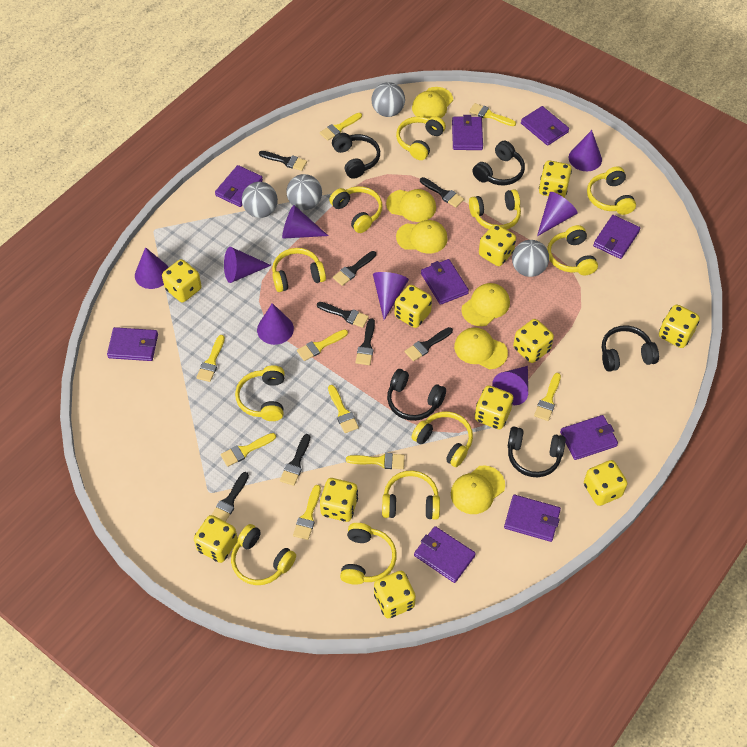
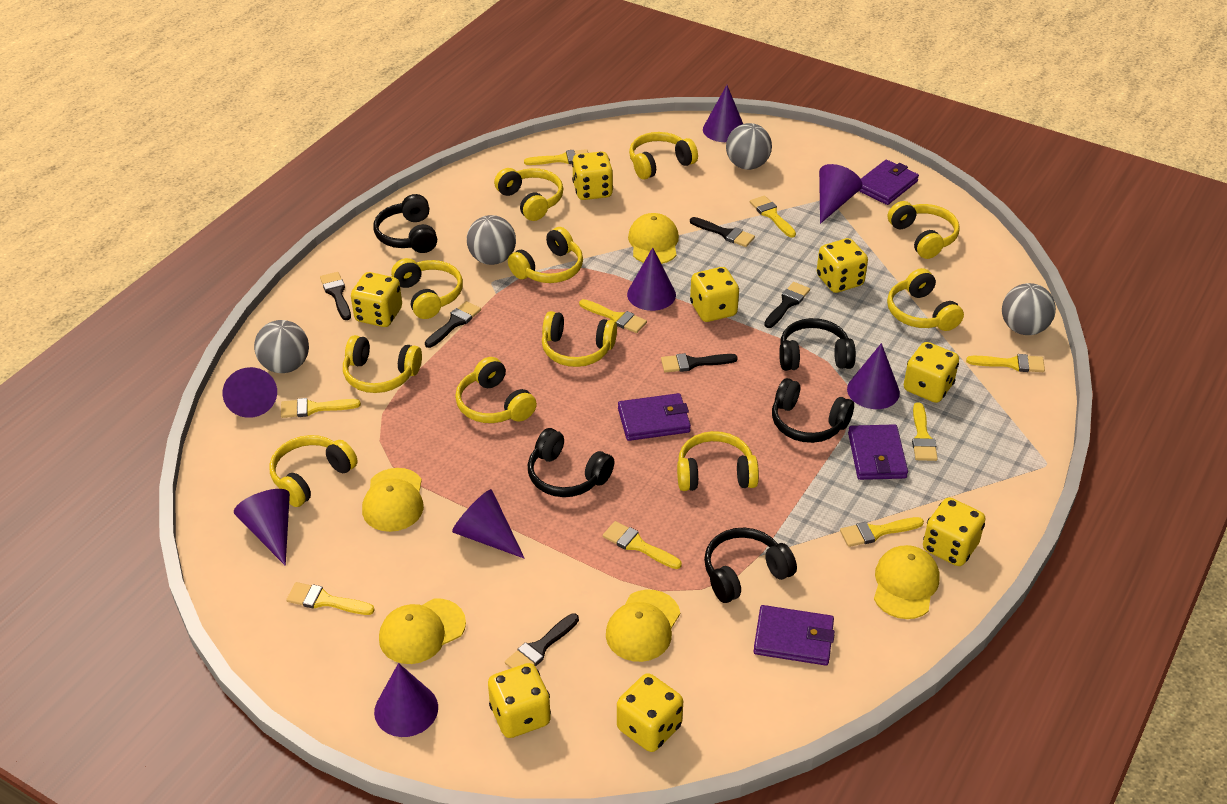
black brush: 8 -> 6
purple wallet: 9 -> 4
yellow cap: 6 -> 5
yellow dice: 11 -> 8

